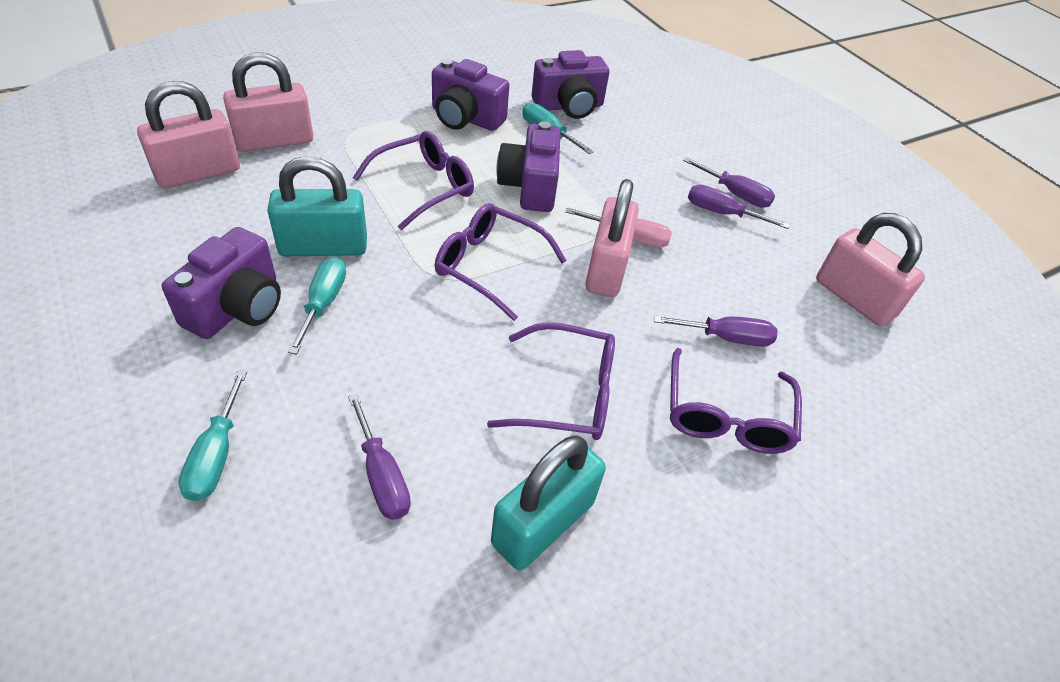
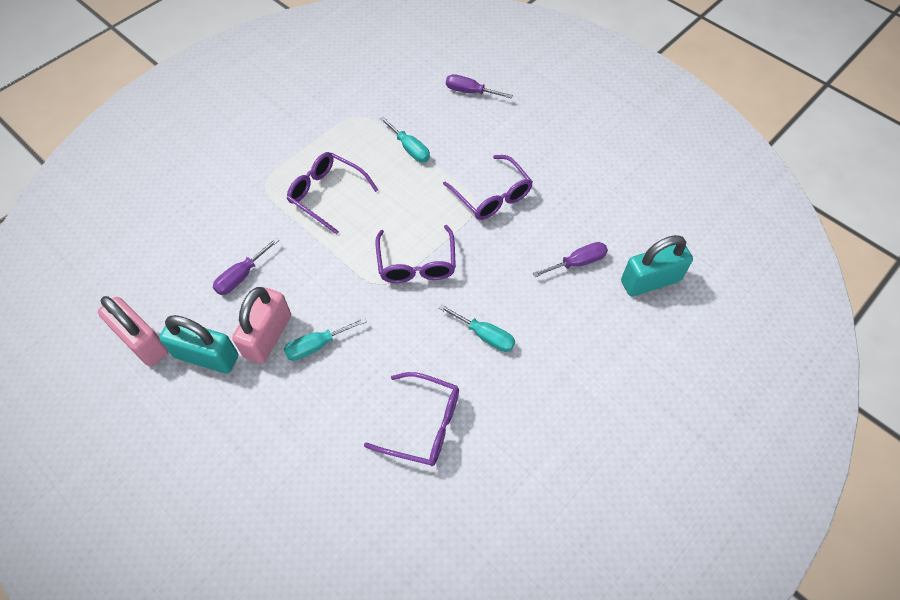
pink padlock: 4 -> 2
pink screwdriver: 1 -> 0
purple camera: 4 -> 0
purple screwdriver: 4 -> 3

